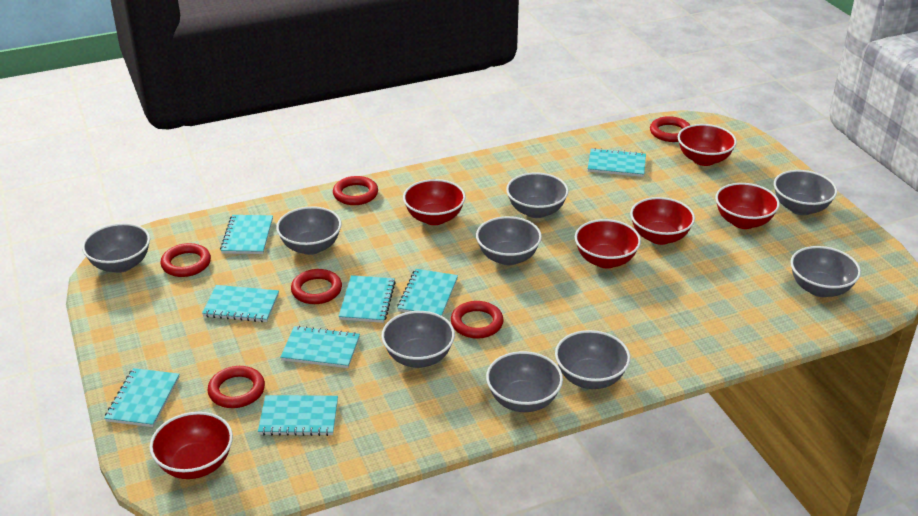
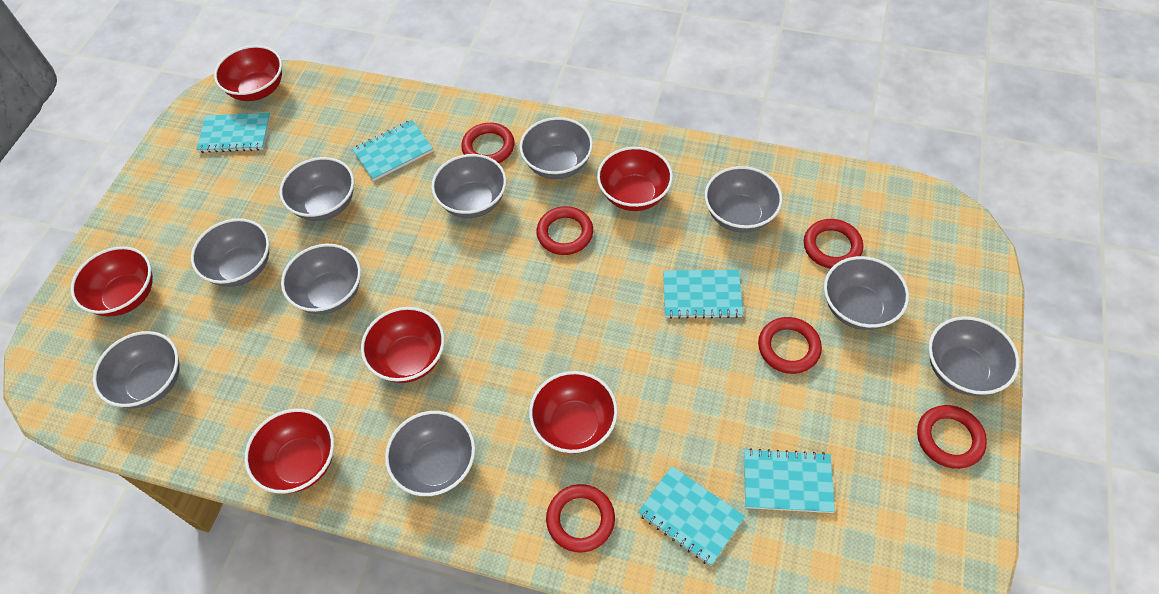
grey bowl: 9 -> 10
turquoise notebook: 8 -> 5

